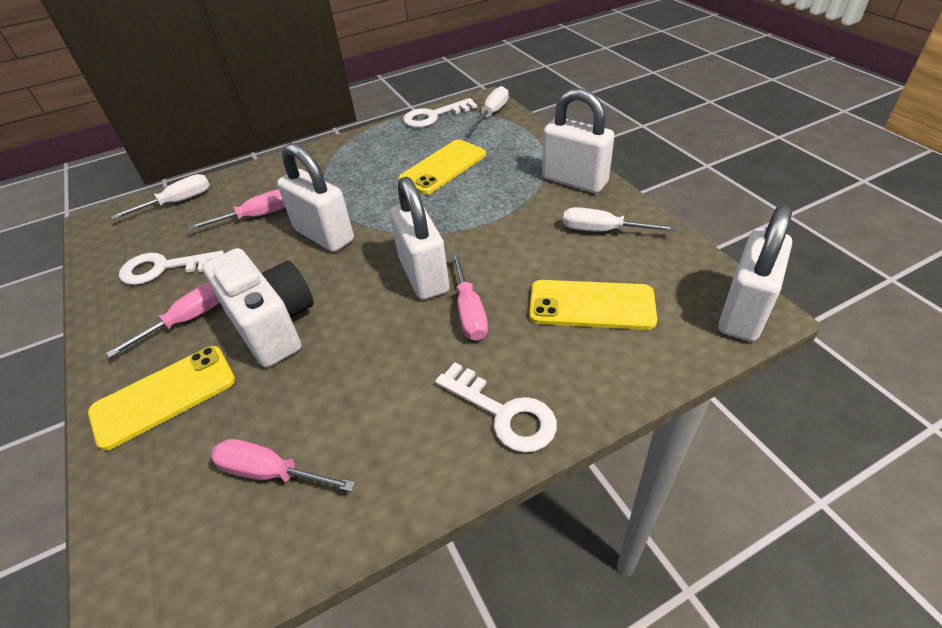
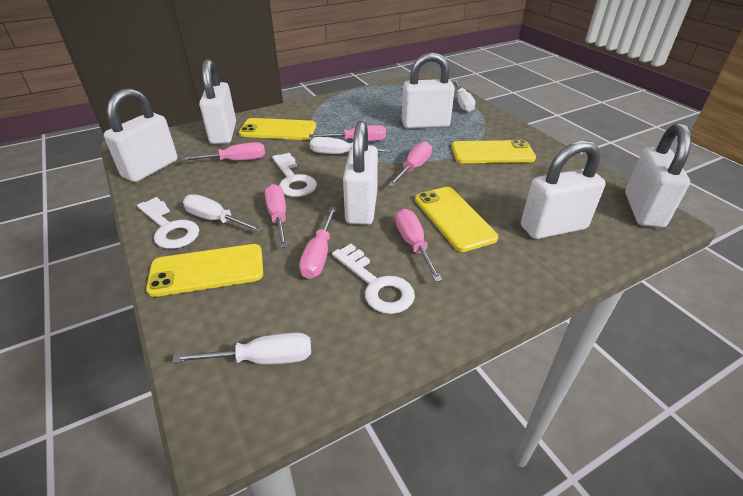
pink screwdriver: 4 -> 6
white camera: 1 -> 0
white padlock: 4 -> 6
white screwdriver: 3 -> 4
yellow phone: 3 -> 4

